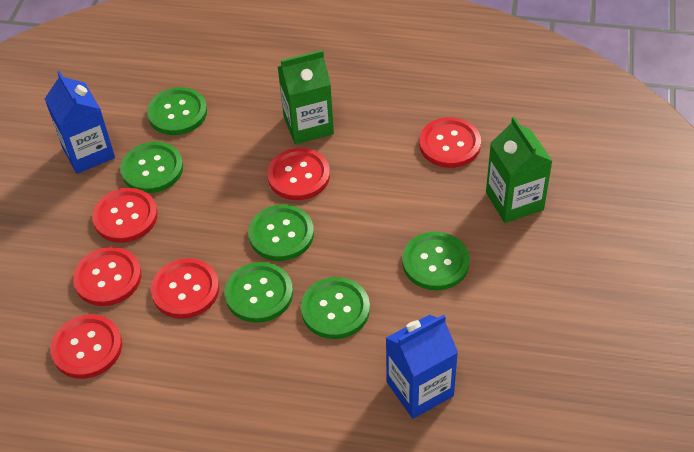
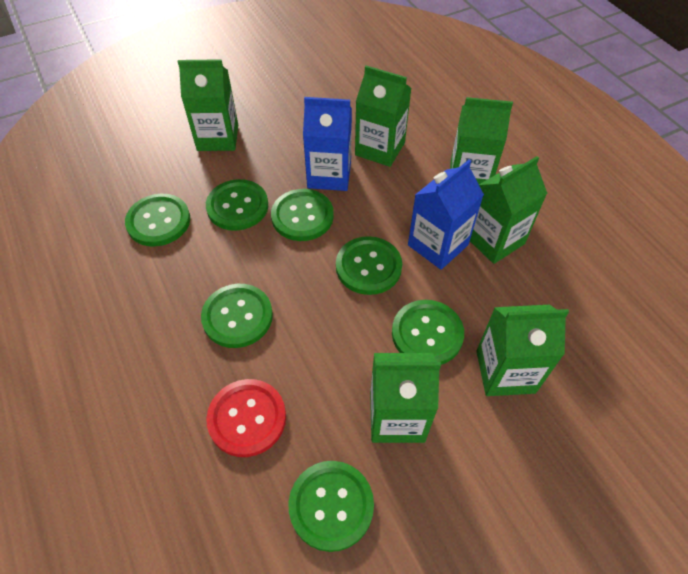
green button: 6 -> 7
green carton: 2 -> 6
red button: 6 -> 1

